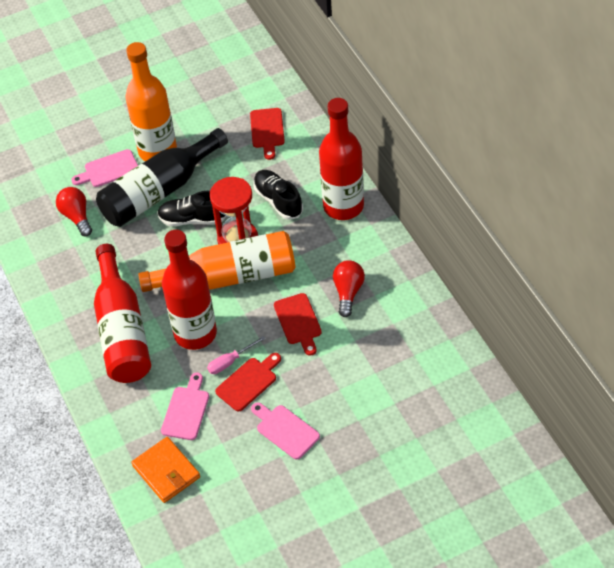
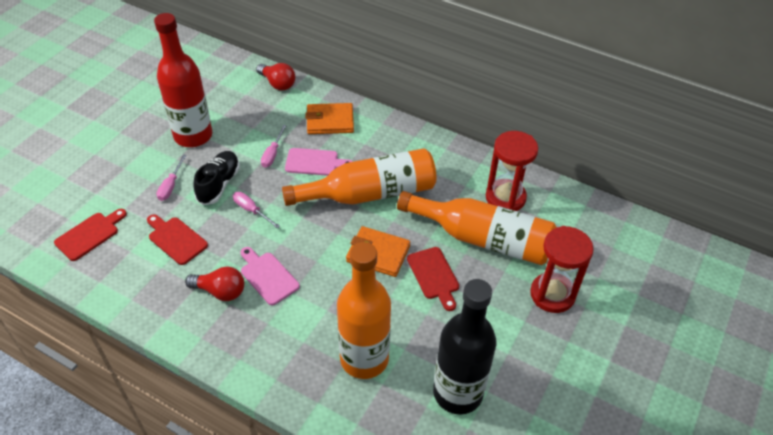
black shoe: 2 -> 1
orange bottle: 2 -> 3
orange wallet: 1 -> 2
pink cutting board: 3 -> 2
pink screwdriver: 1 -> 3
red bottle: 3 -> 1
red hourglass: 1 -> 2

